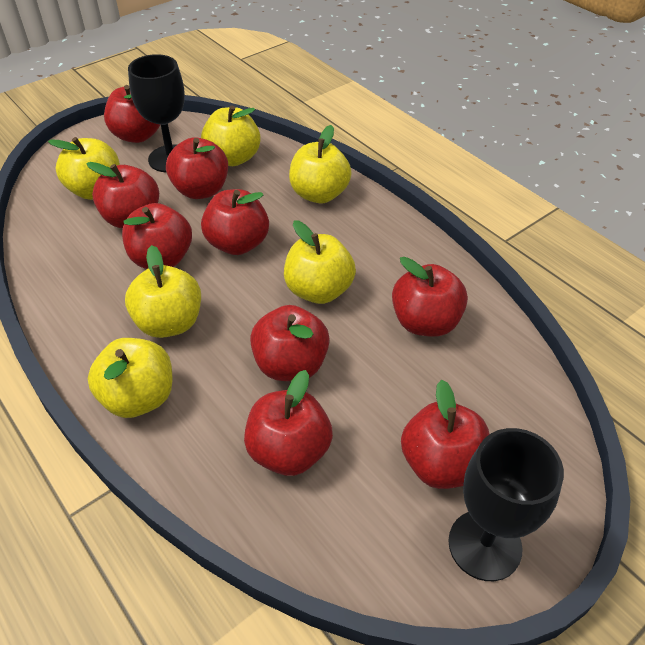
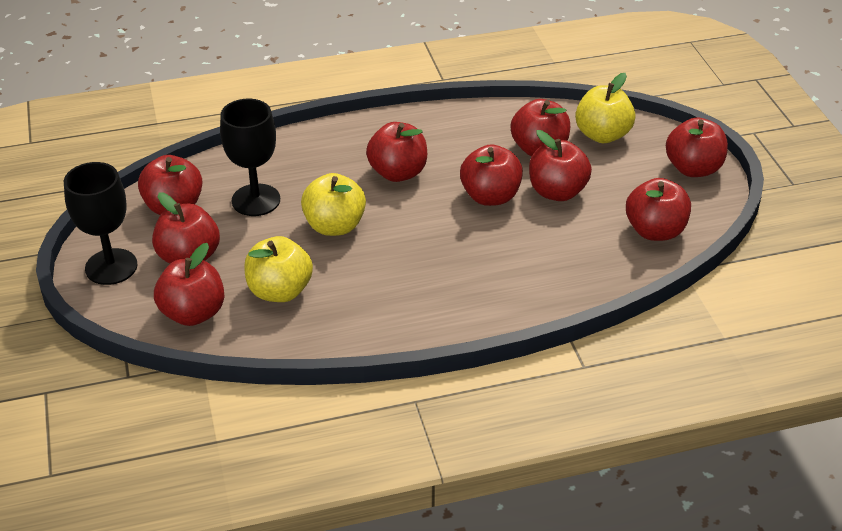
yellow apple: 6 -> 3

